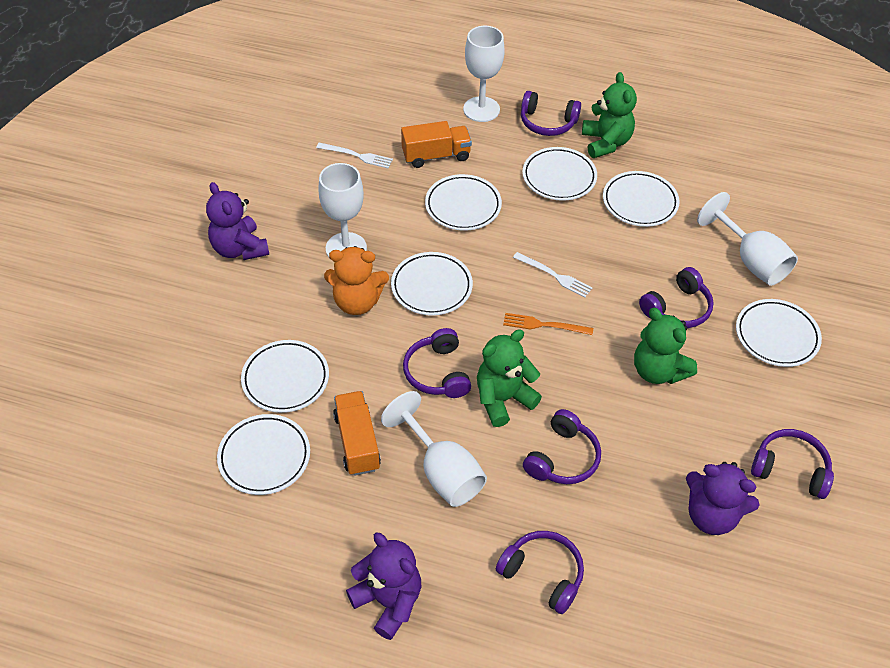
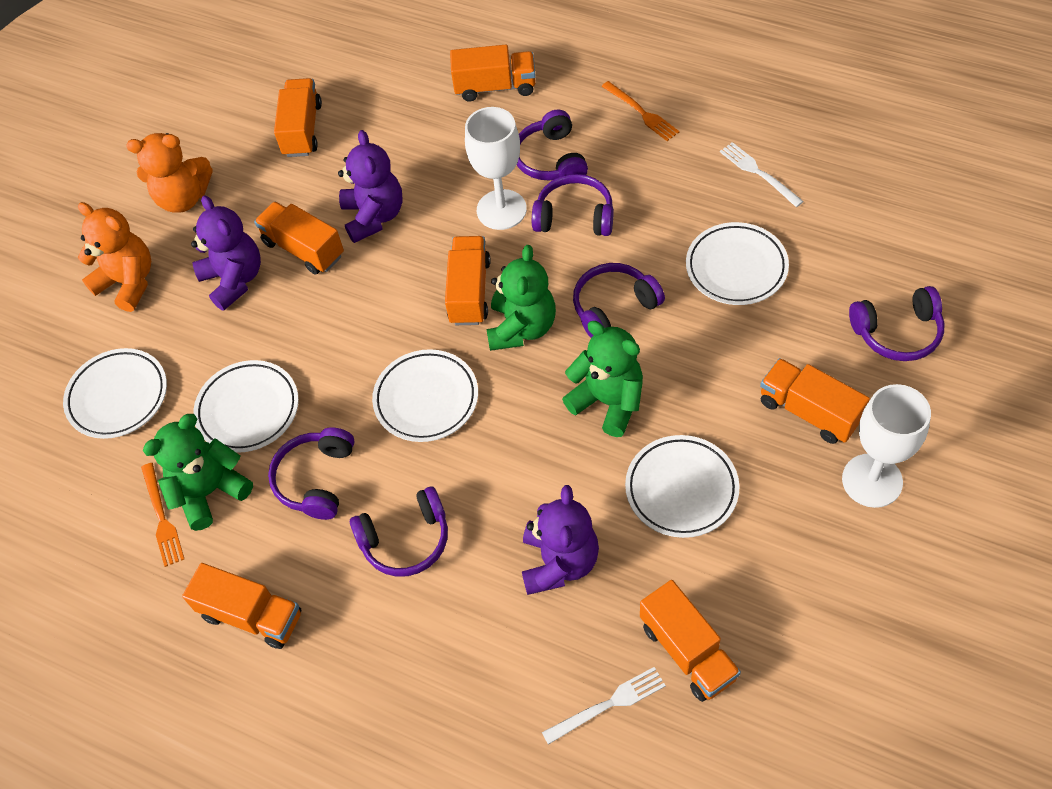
orange fork: 1 -> 2
orange teddy bear: 1 -> 2
orange truck: 2 -> 7
white goblet: 4 -> 2
white plate: 7 -> 5

